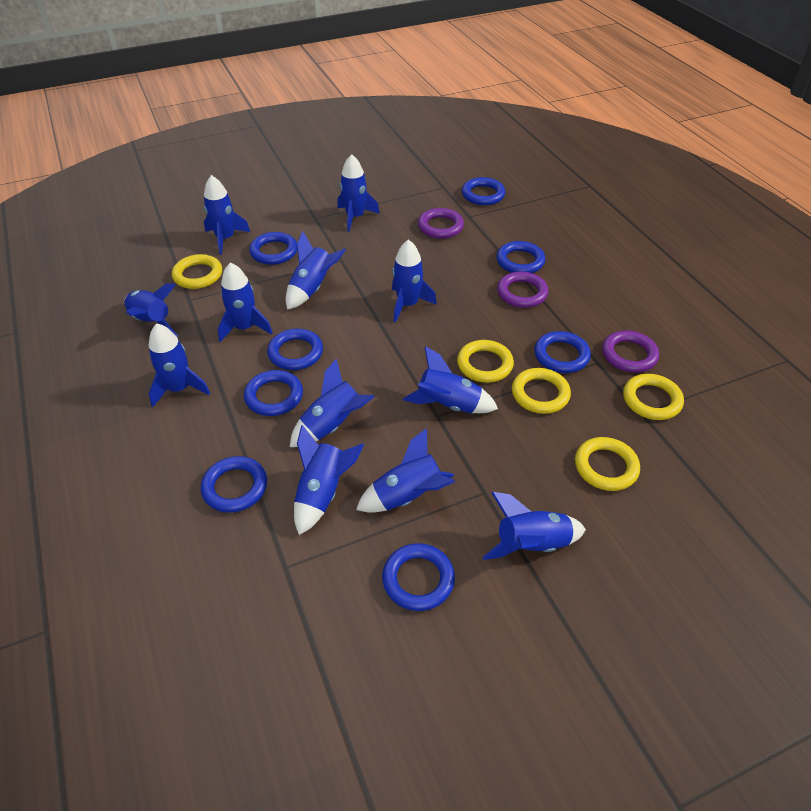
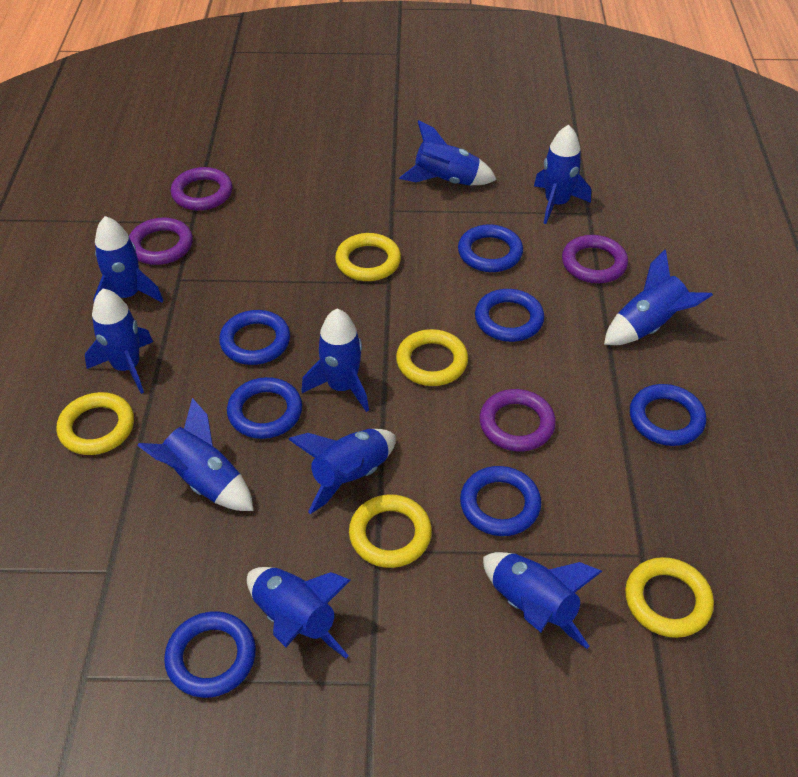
blue ring: 8 -> 7
blue rocket: 12 -> 10
purple ring: 3 -> 4

